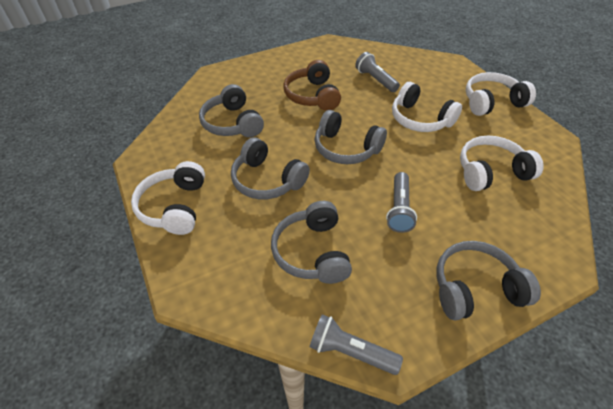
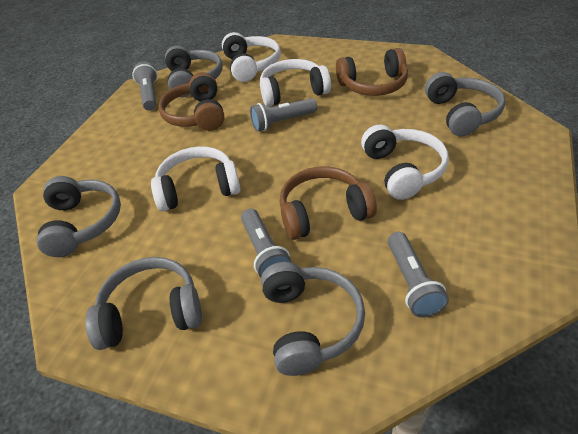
brown headphones: 1 -> 3
grey flashlight: 3 -> 4

